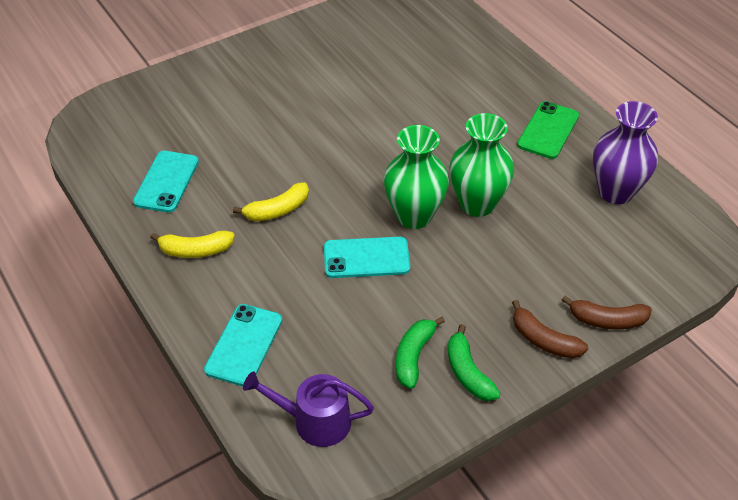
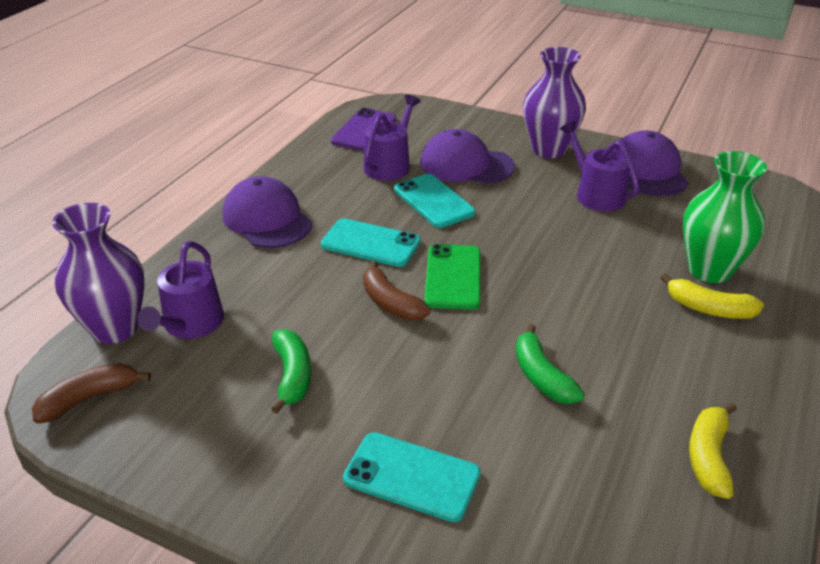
green vase: 2 -> 1
purple cap: 0 -> 3
purple phone: 0 -> 1
purple vase: 1 -> 2
purple watering can: 1 -> 3

